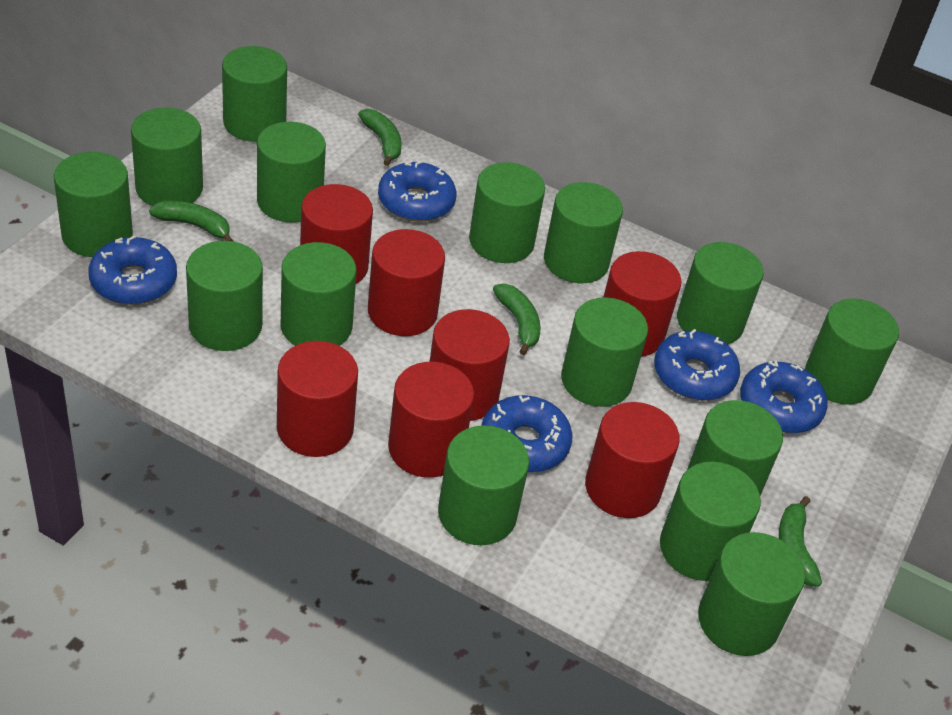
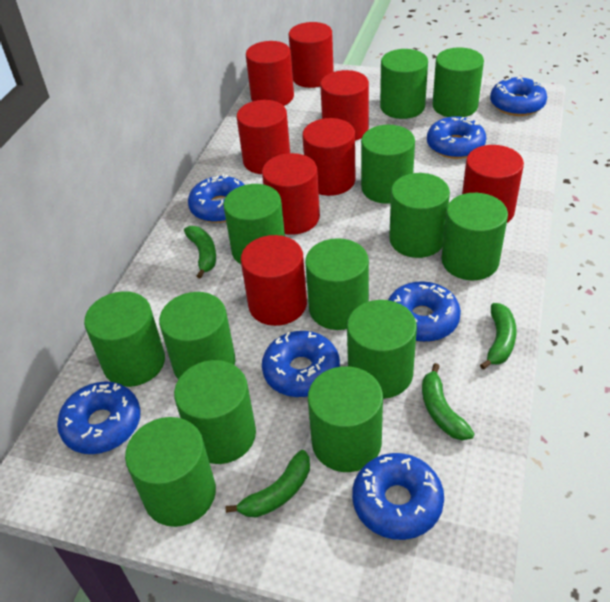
blue donut: 5 -> 7
green cylinder: 15 -> 13
red cylinder: 7 -> 8

